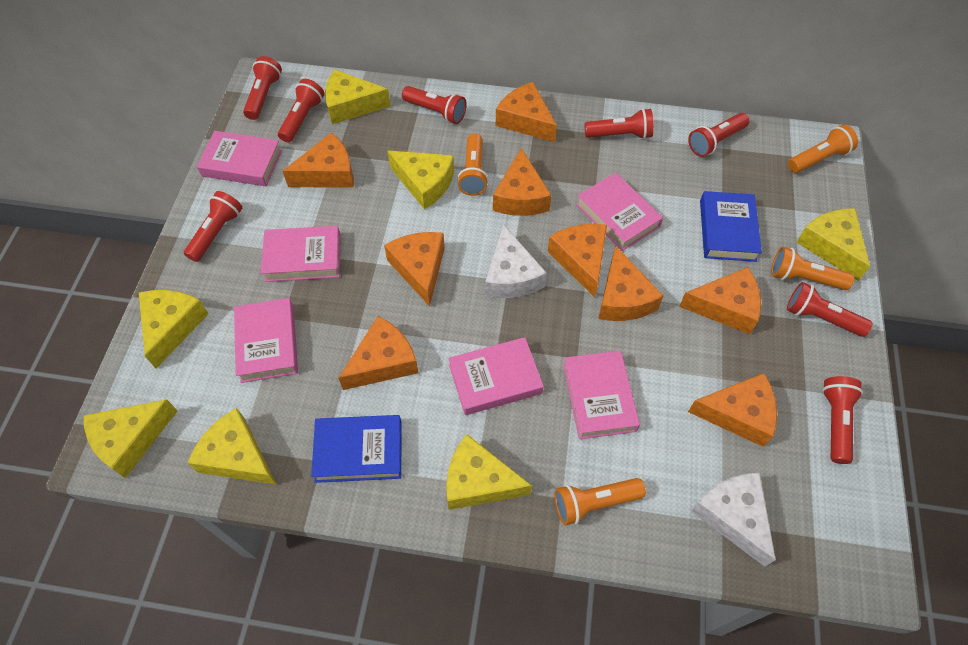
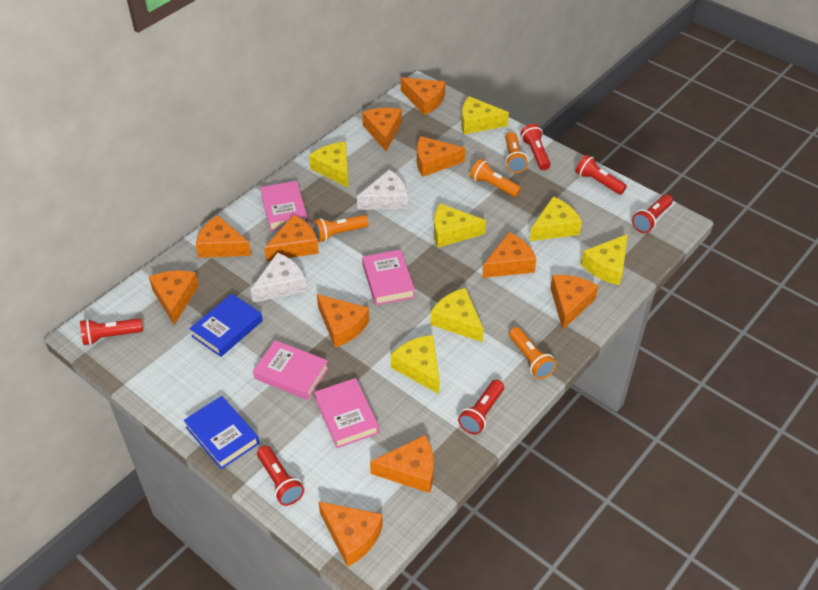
orange cheese: 9 -> 11
pink book: 6 -> 4
red flashlight: 8 -> 6

